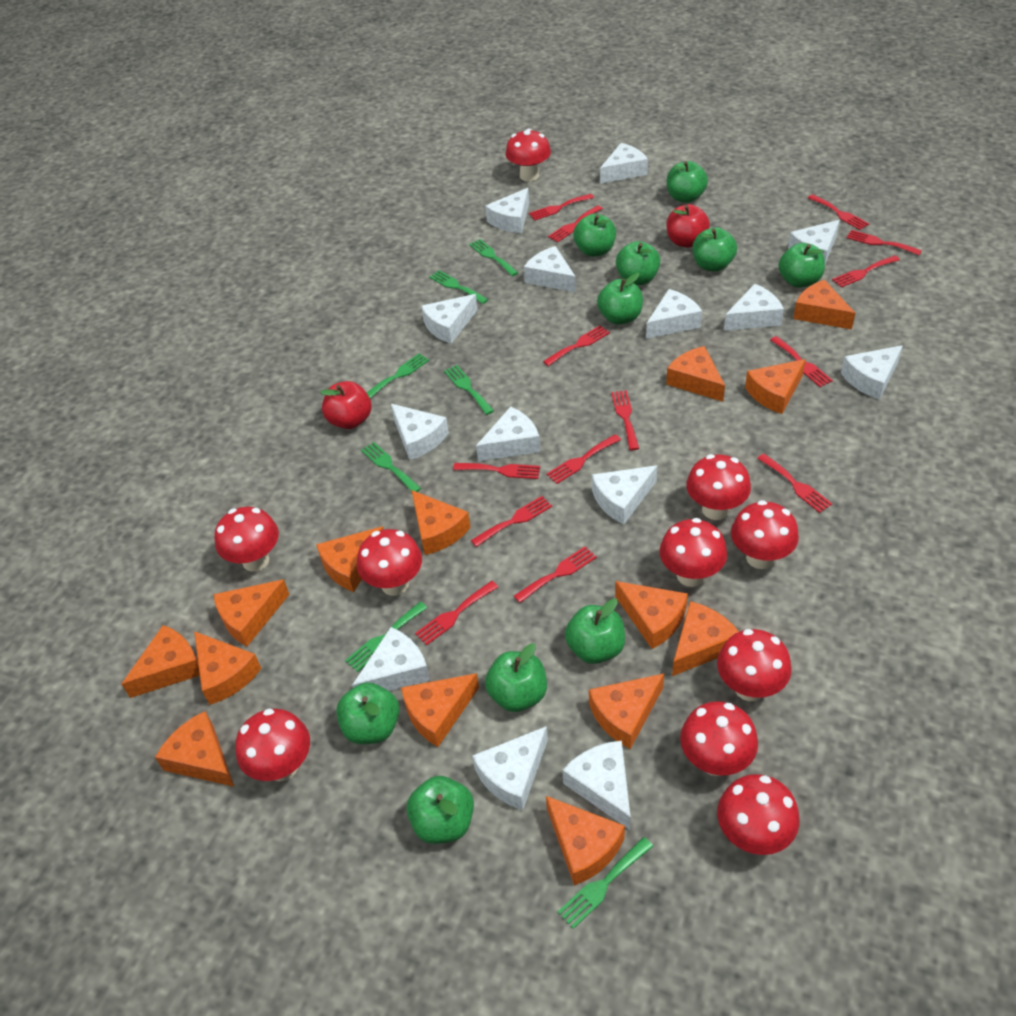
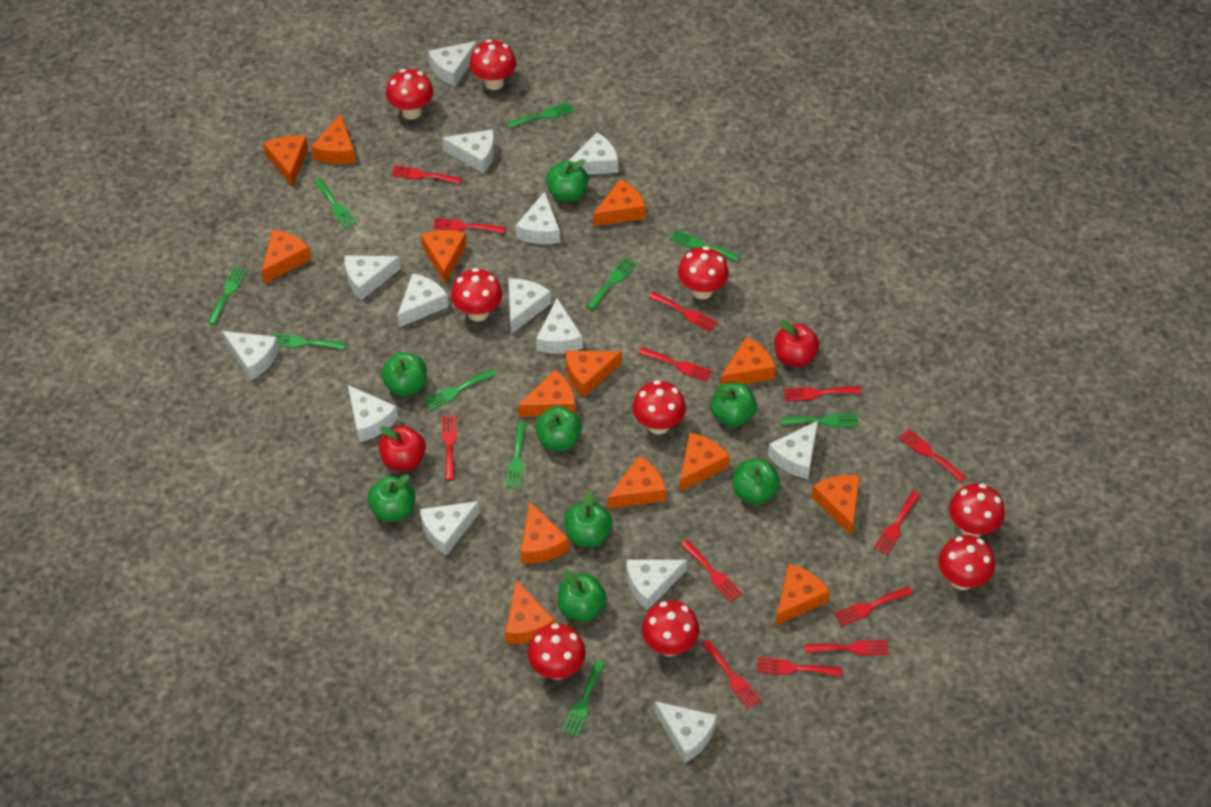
green apple: 10 -> 8
green fork: 7 -> 10
red fork: 14 -> 13
red mushroom: 10 -> 9

